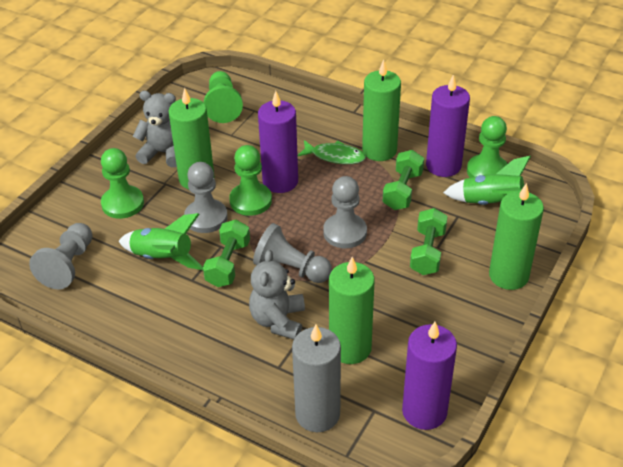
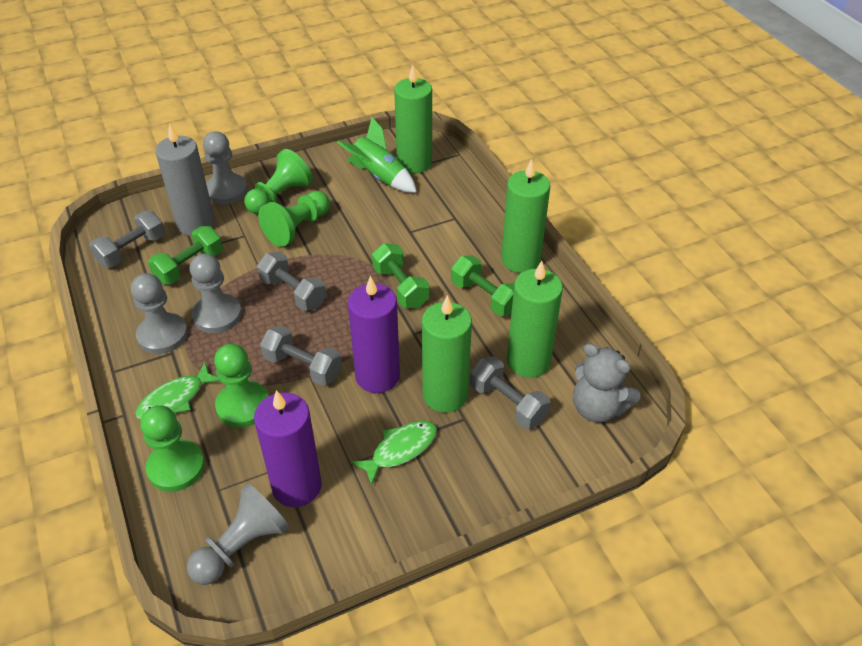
green fish: 1 -> 2
green rocket: 2 -> 1
grey dumbbell: 0 -> 4
grey teddy bear: 2 -> 1
purple candle: 3 -> 2

